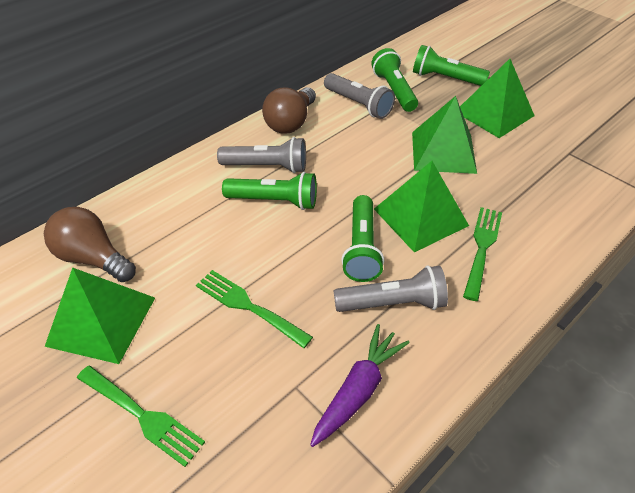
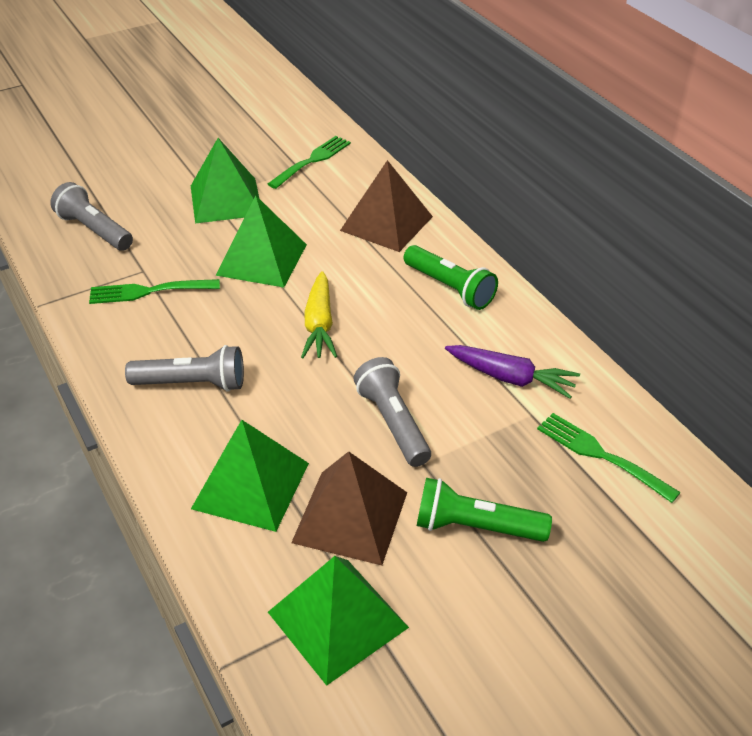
brown light bulb: 2 -> 0
brown pyramid: 0 -> 2
green flashlight: 4 -> 2
yellow carrot: 0 -> 1

